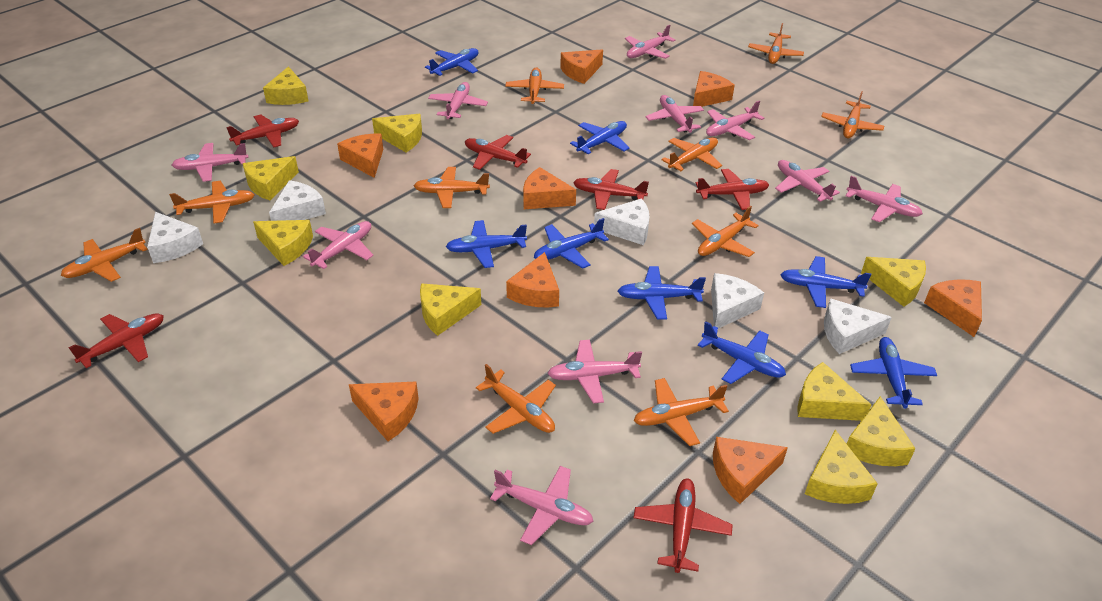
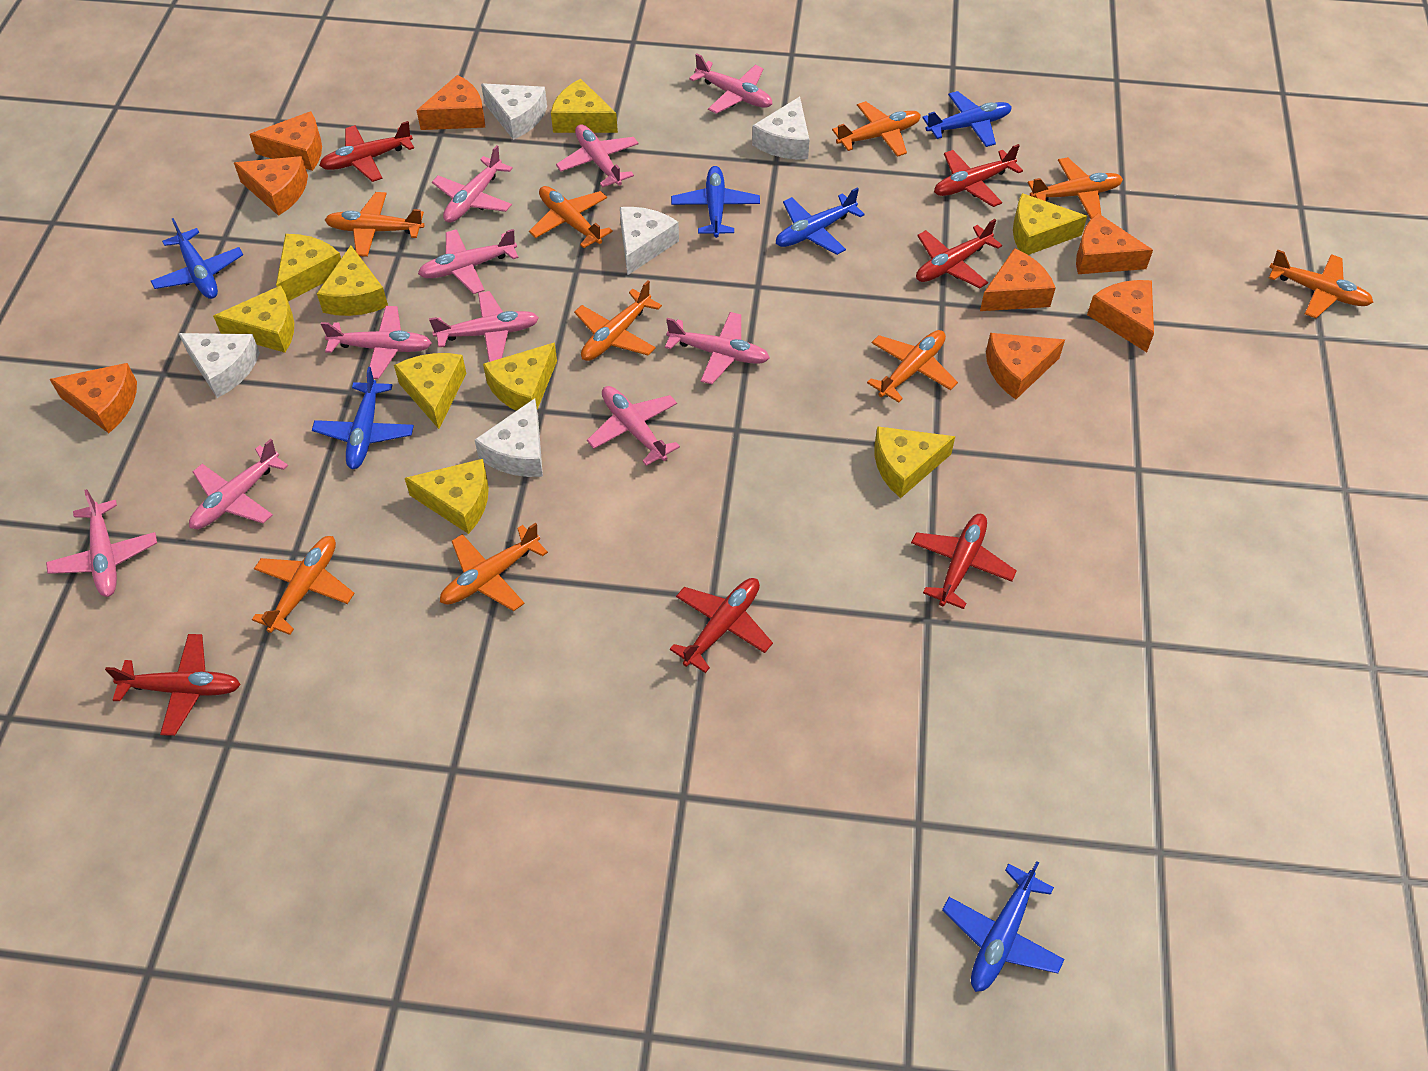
blue plane: 8 -> 6
orange plane: 10 -> 9

